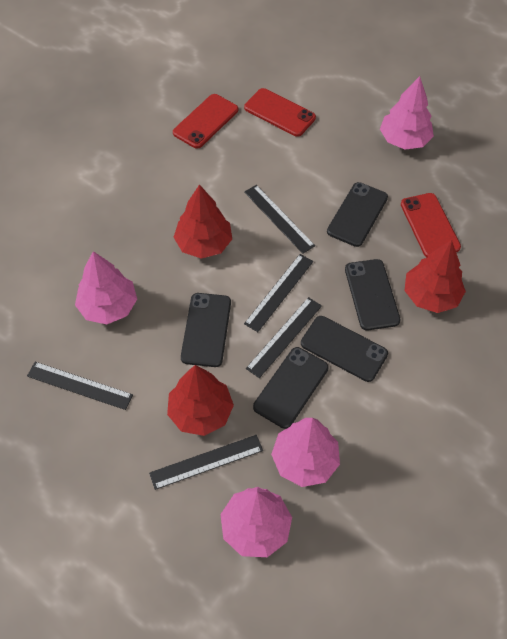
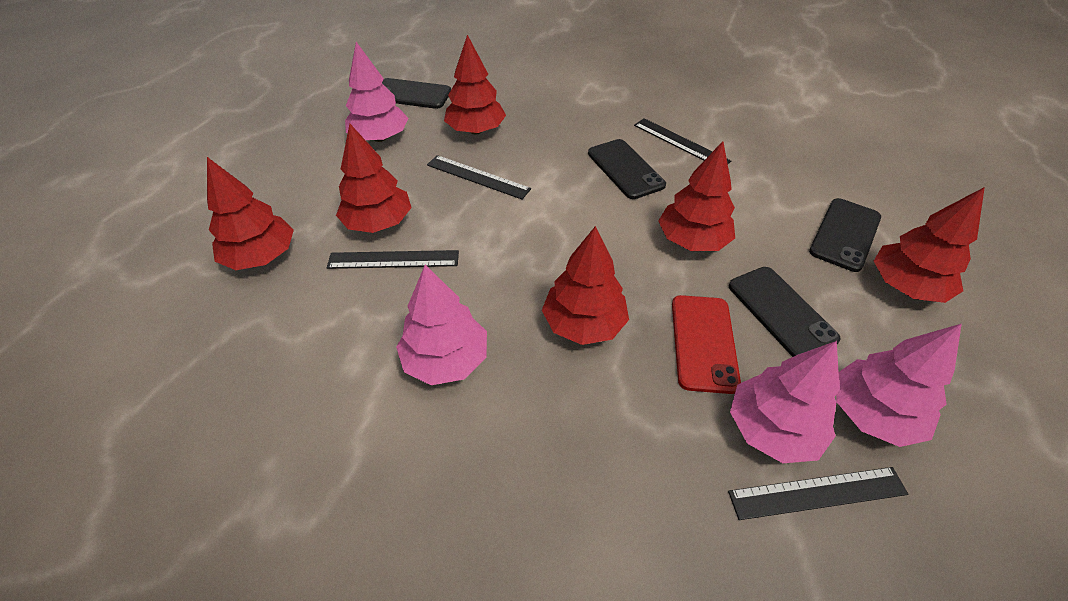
black phone: 5 -> 4
black ruler: 5 -> 4
red phone: 3 -> 1
red tree: 3 -> 6

